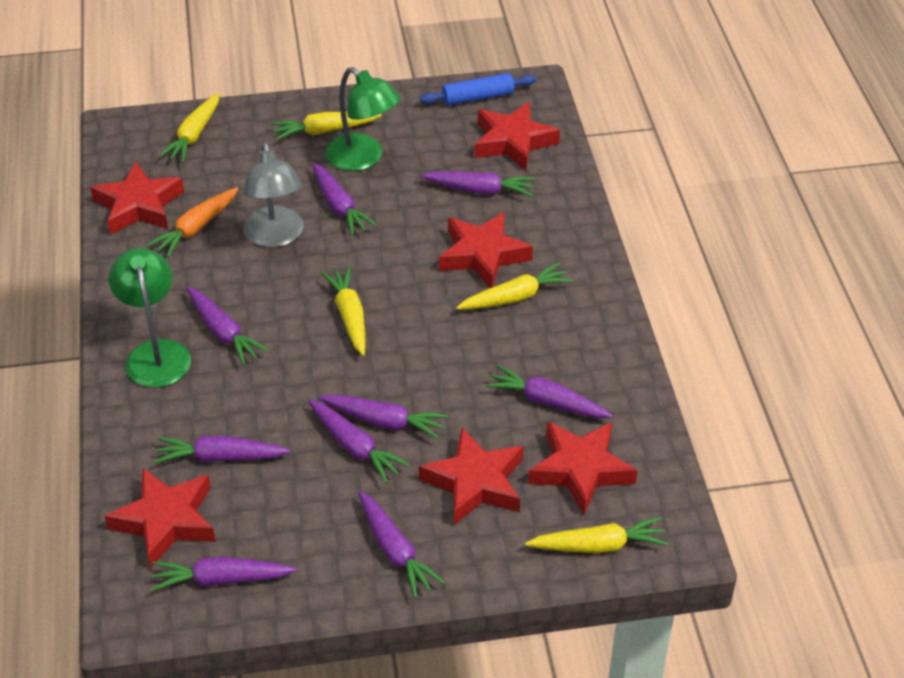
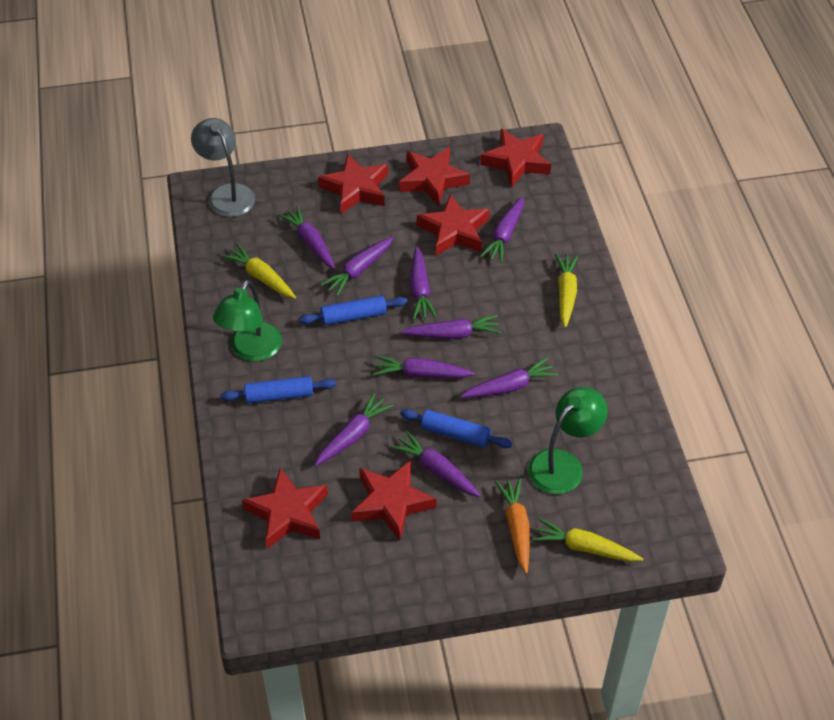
blue rolling pin: 1 -> 3
yellow carrot: 5 -> 3

